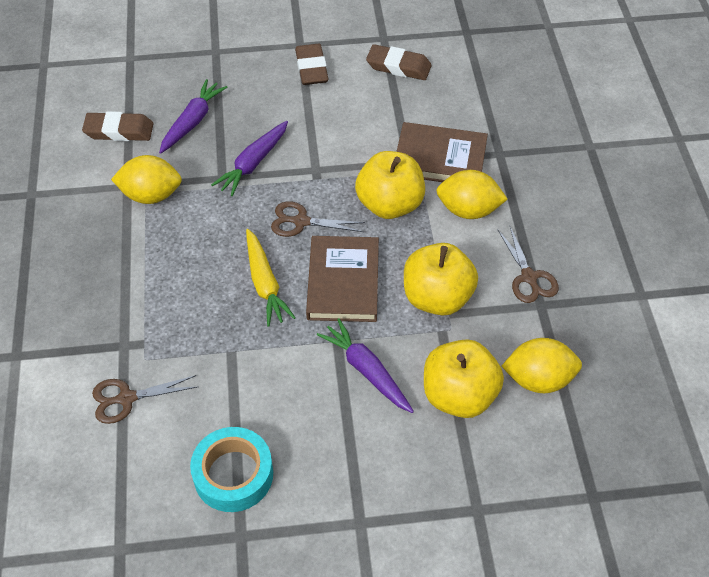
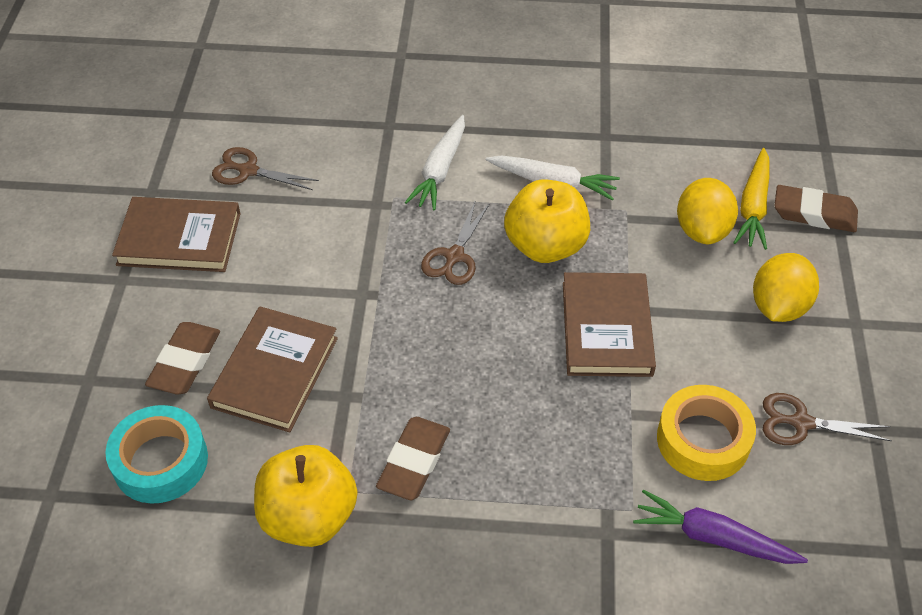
brown book: 2 -> 3
purple carrot: 3 -> 1
white carrot: 0 -> 2
yellow apple: 3 -> 2
yellow lemon: 3 -> 2
yellow tape: 0 -> 1

